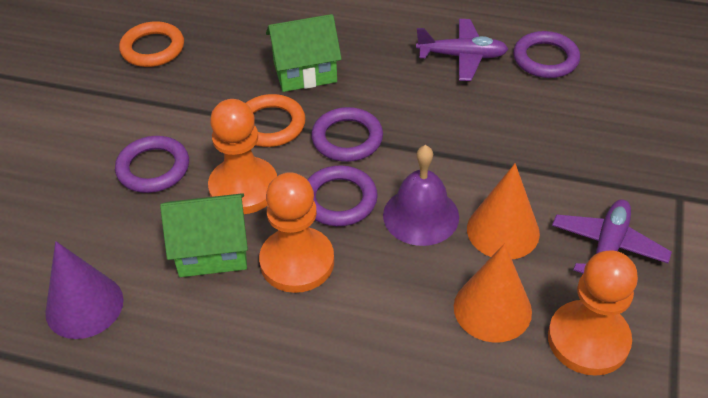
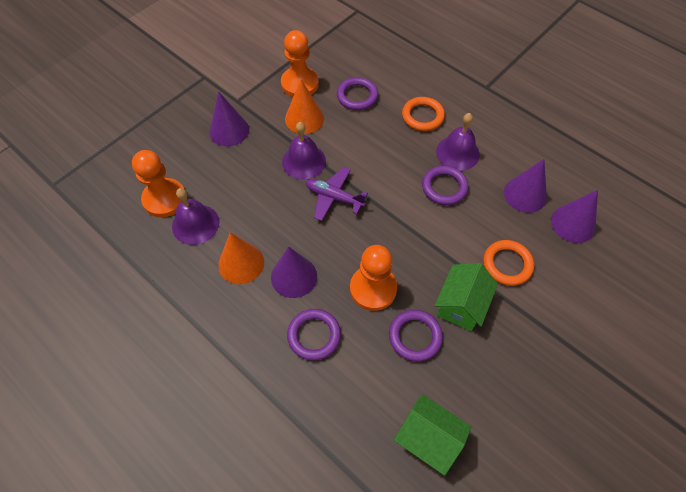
purple bell: 1 -> 3
purple cone: 1 -> 4
purple plane: 2 -> 1

